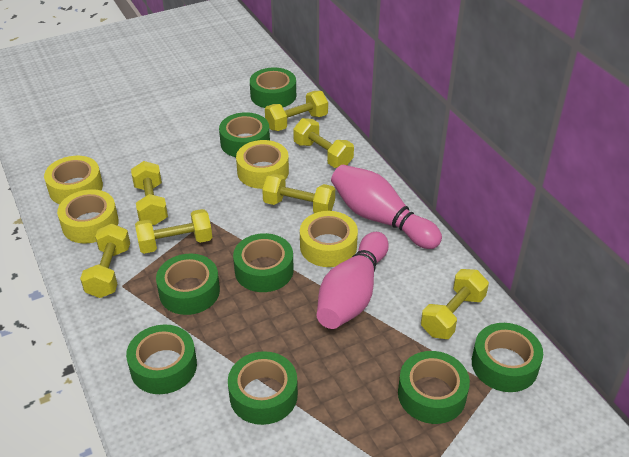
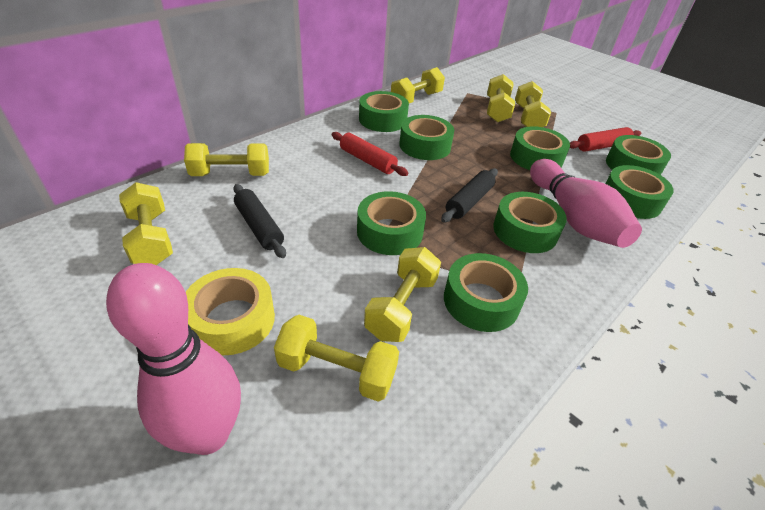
black rolling pin: 0 -> 2
red rolling pin: 0 -> 2
yellow tape: 4 -> 1

